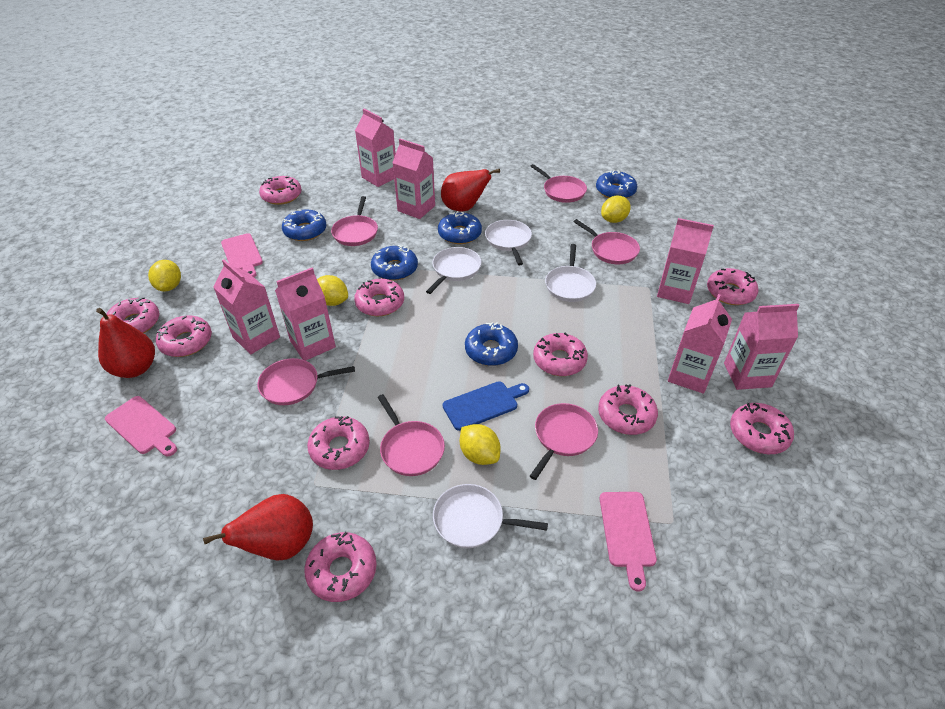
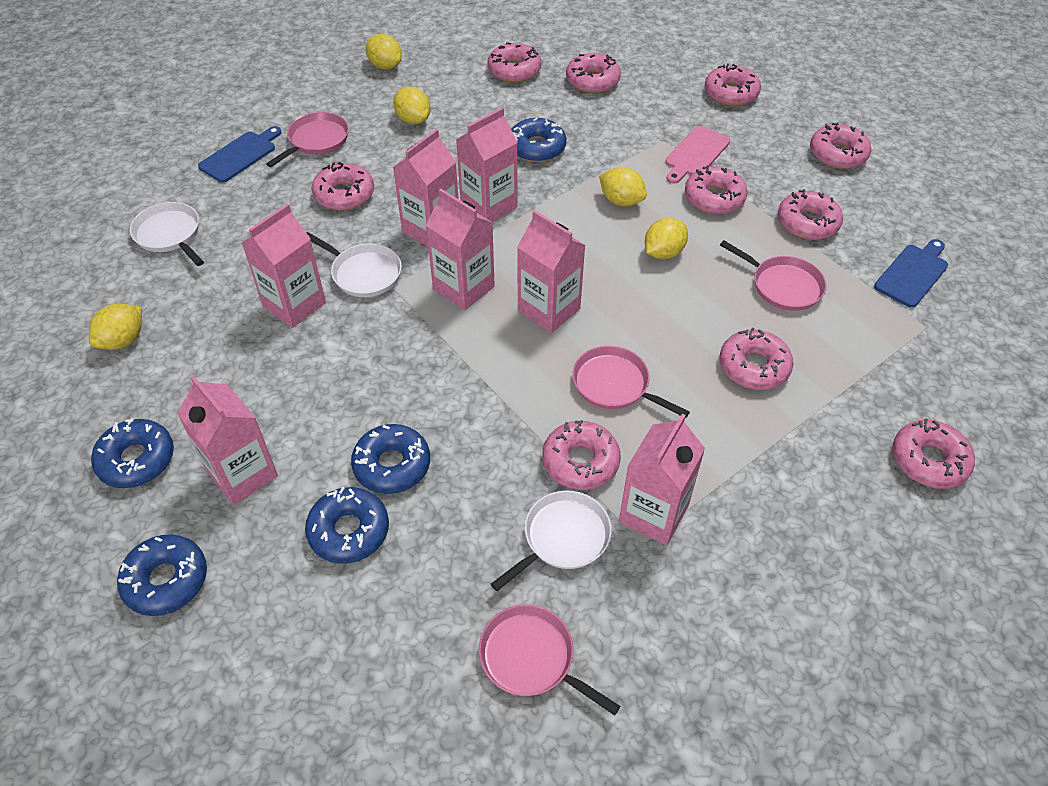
blue cutting board: 1 -> 2
pink cutting board: 3 -> 1
pink pan: 6 -> 4
red pear: 3 -> 0
white pan: 4 -> 3
yellow lemon: 4 -> 5

